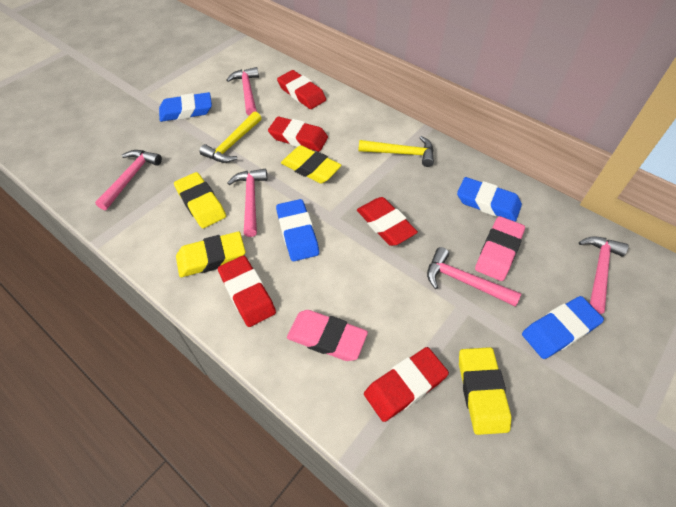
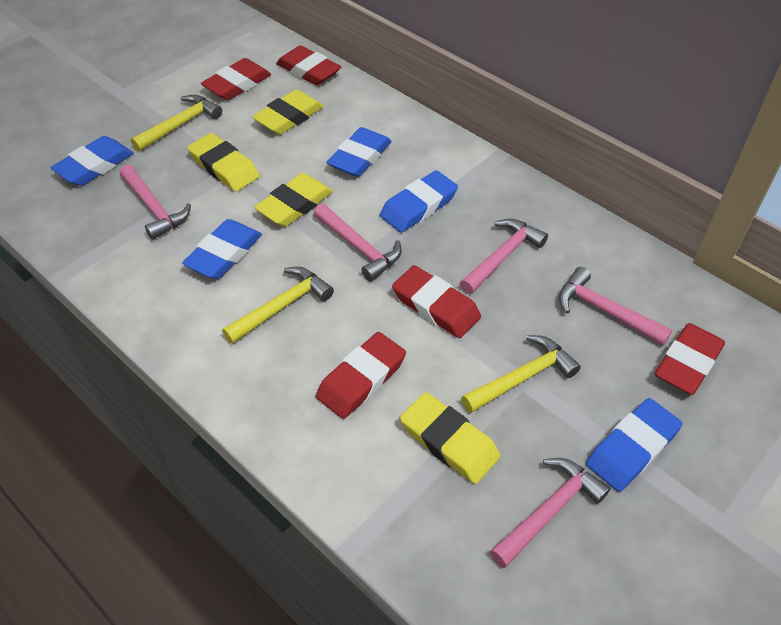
blue eraser: 4 -> 5
pink eraser: 2 -> 0
yellow hammer: 2 -> 3

